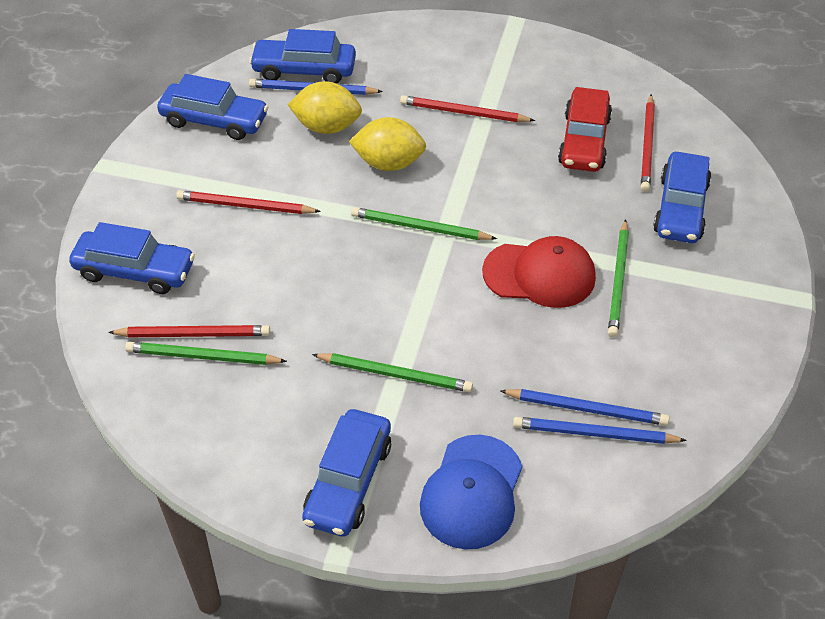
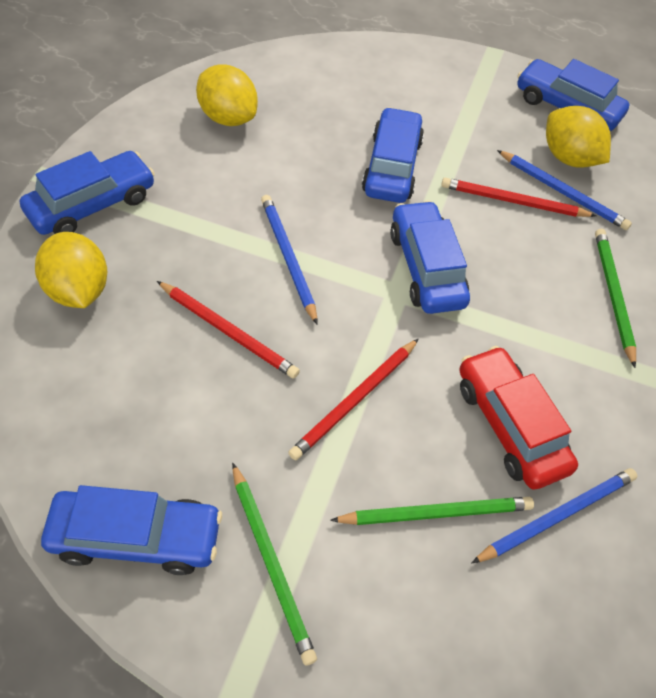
blue cap: 1 -> 0
green pencil: 4 -> 3
red cap: 1 -> 0
red pencil: 4 -> 3
yellow lemon: 2 -> 3

